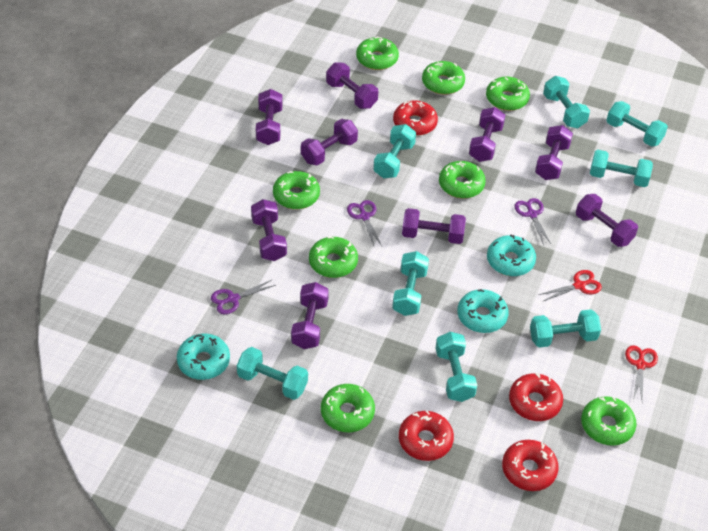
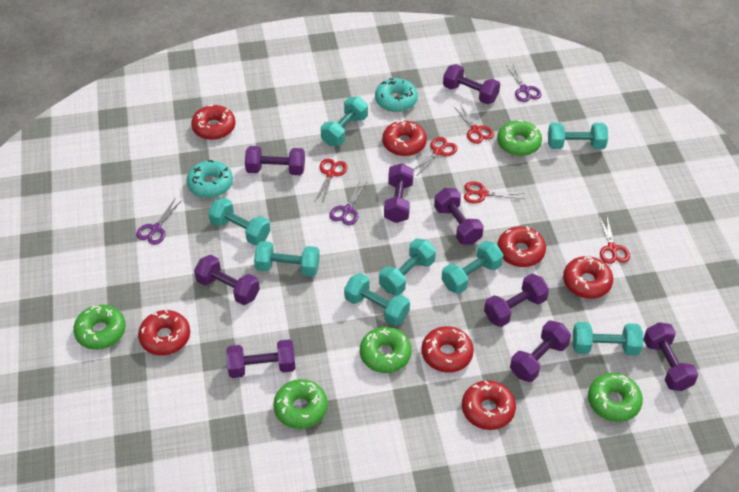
green donut: 8 -> 5
red donut: 4 -> 7
red scissors: 2 -> 5
turquoise donut: 3 -> 2

